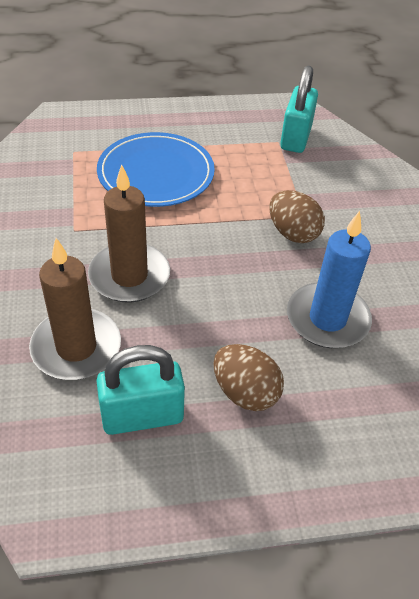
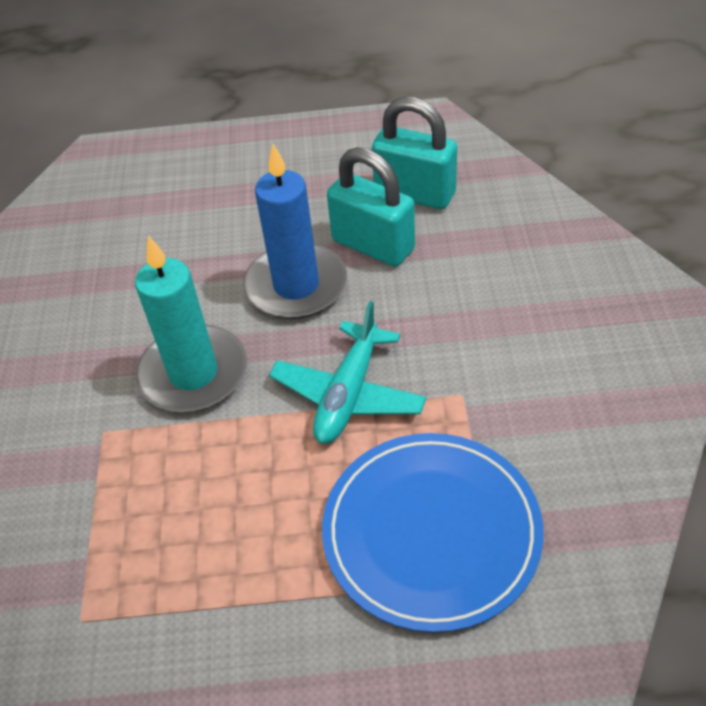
brown candle: 2 -> 0
brown egg: 2 -> 0
turquoise candle: 0 -> 1
turquoise plane: 0 -> 1

